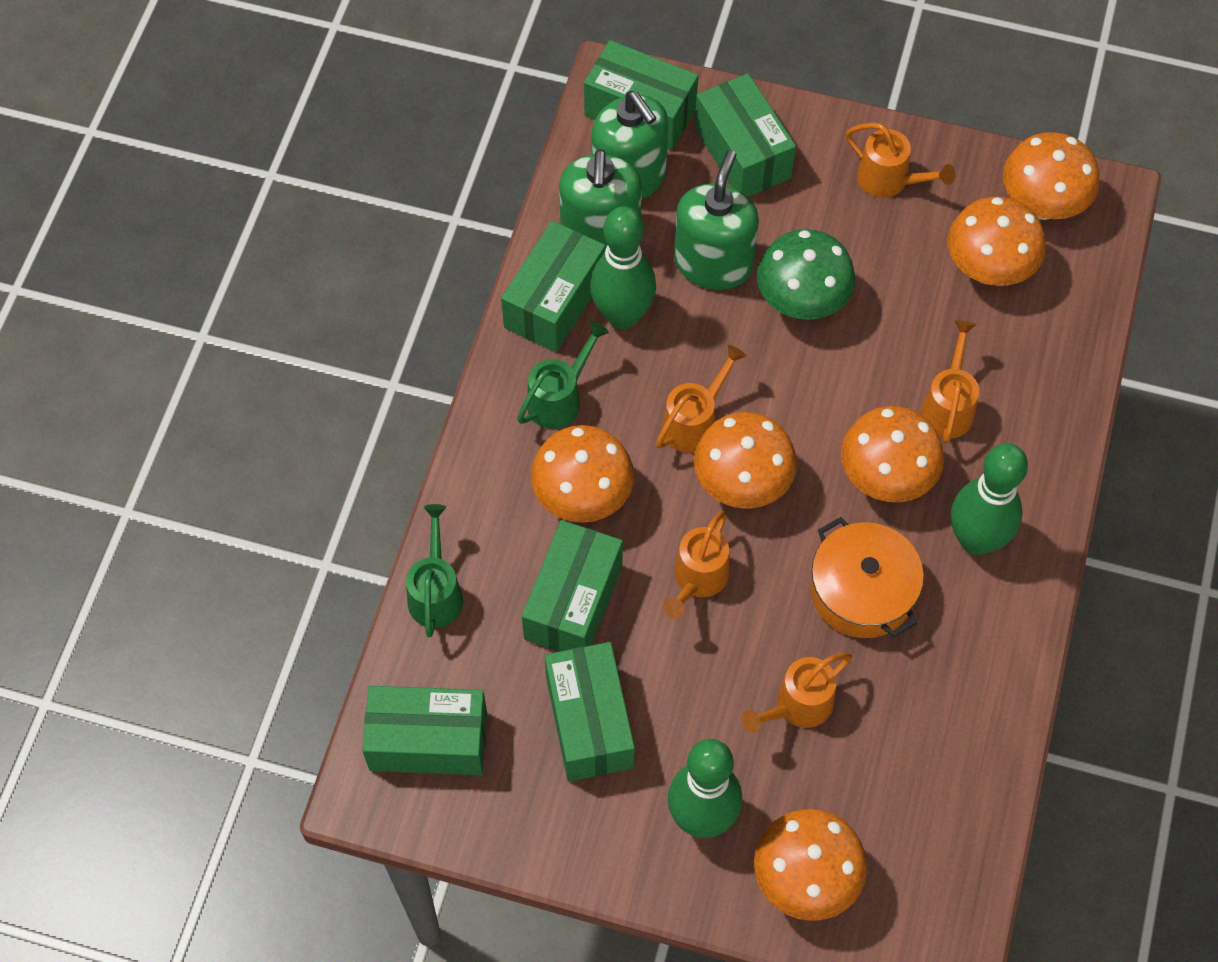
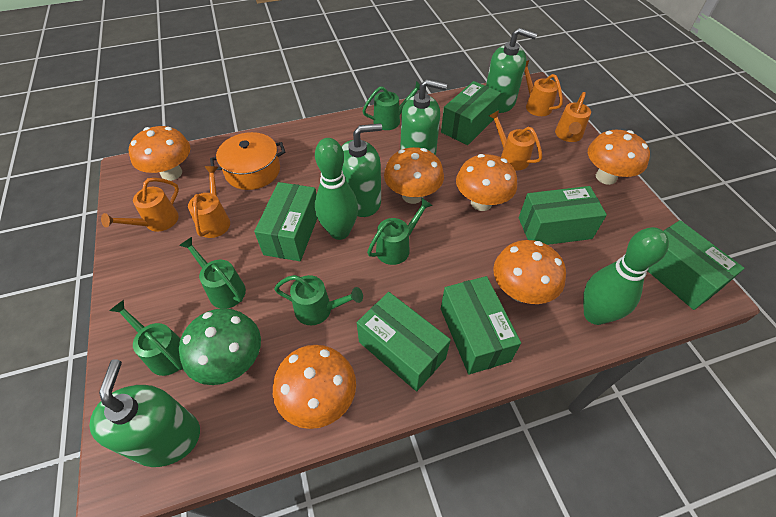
green bowling pin: 3 -> 2
green soap dispenser: 3 -> 4
green watering can: 2 -> 5

